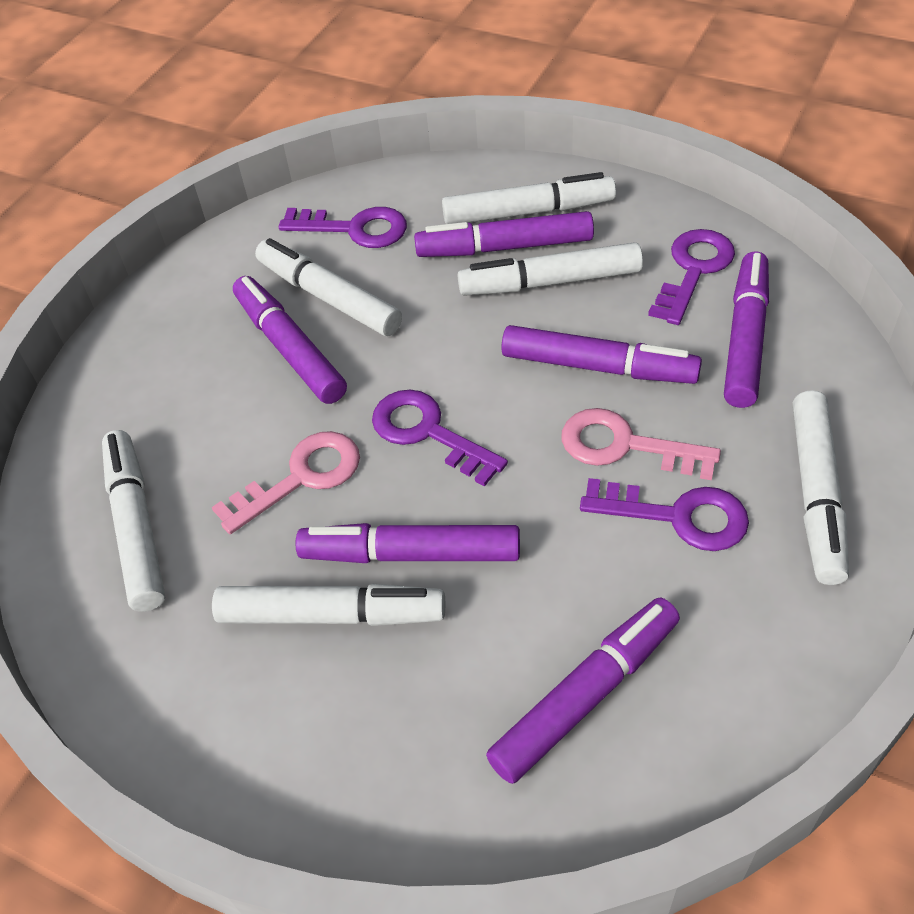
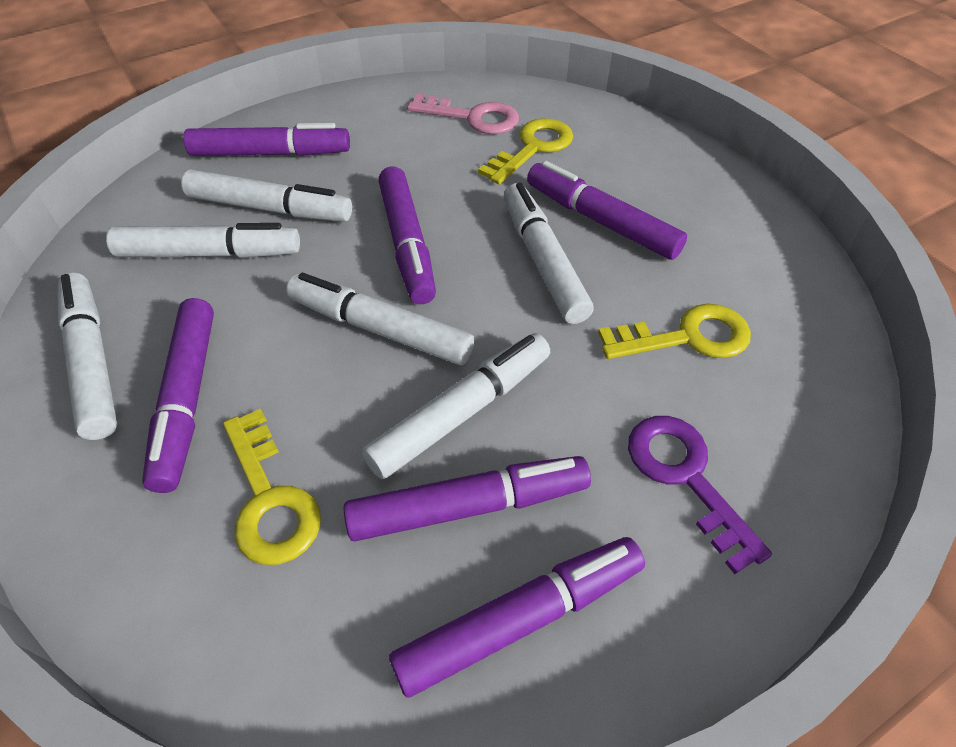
pink key: 2 -> 1
purple key: 4 -> 1
yellow key: 0 -> 3

